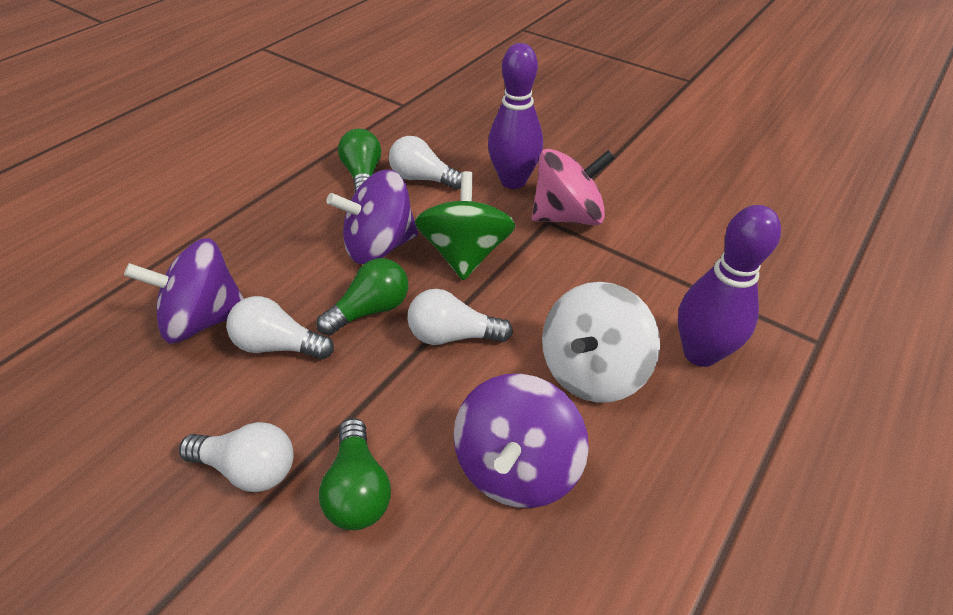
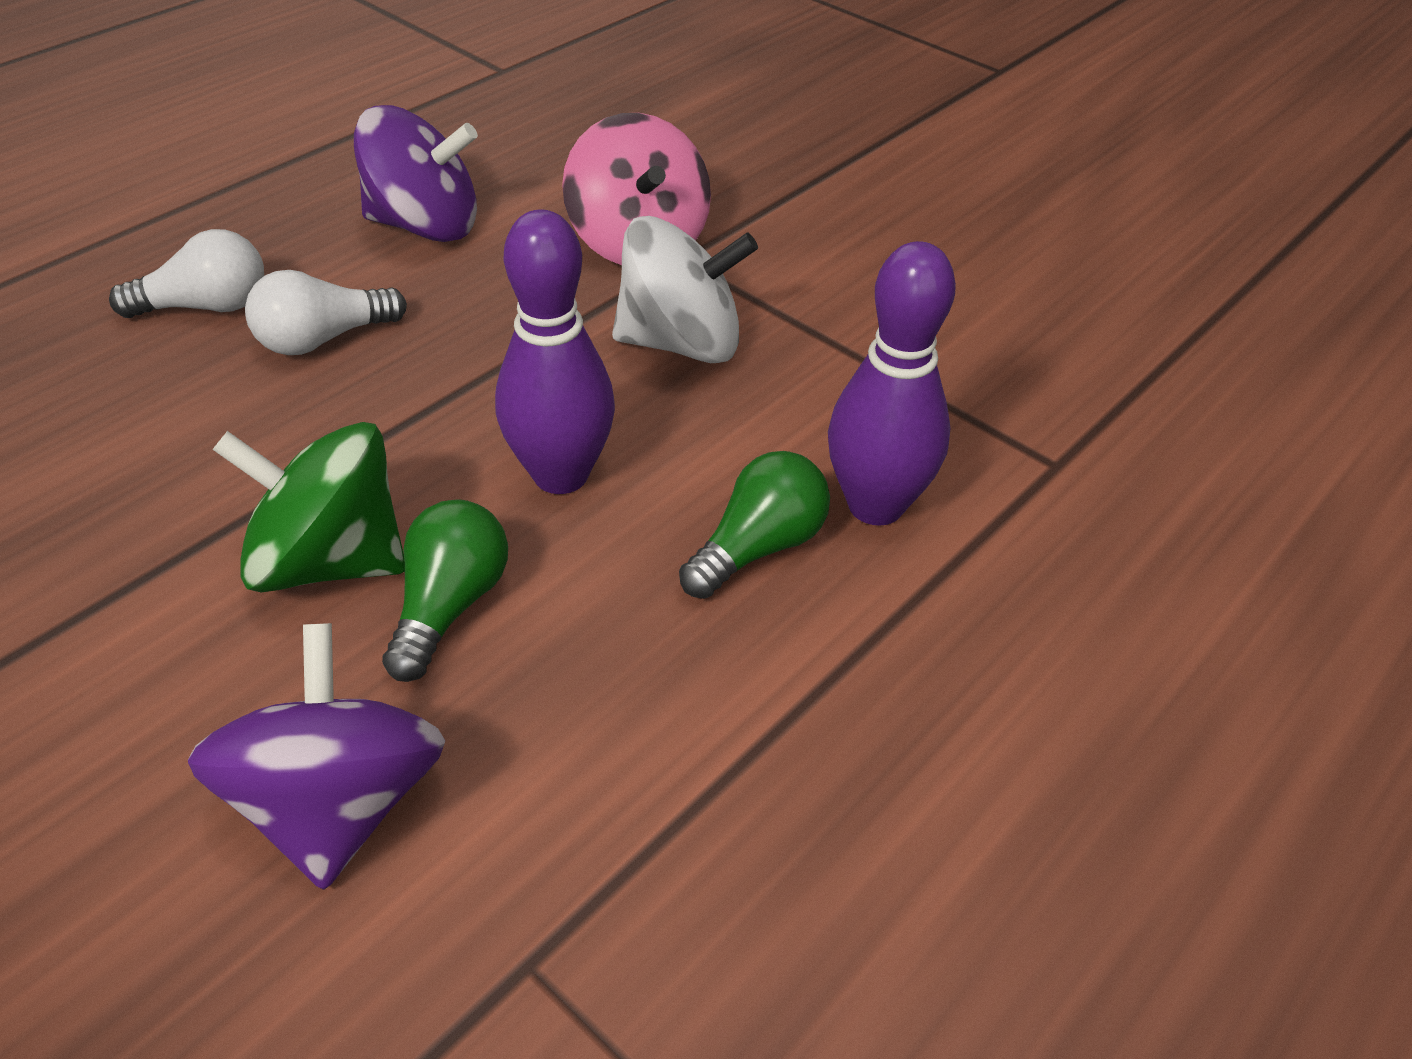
green light bulb: 3 -> 2
purple spinning top: 3 -> 2
white light bulb: 4 -> 2

